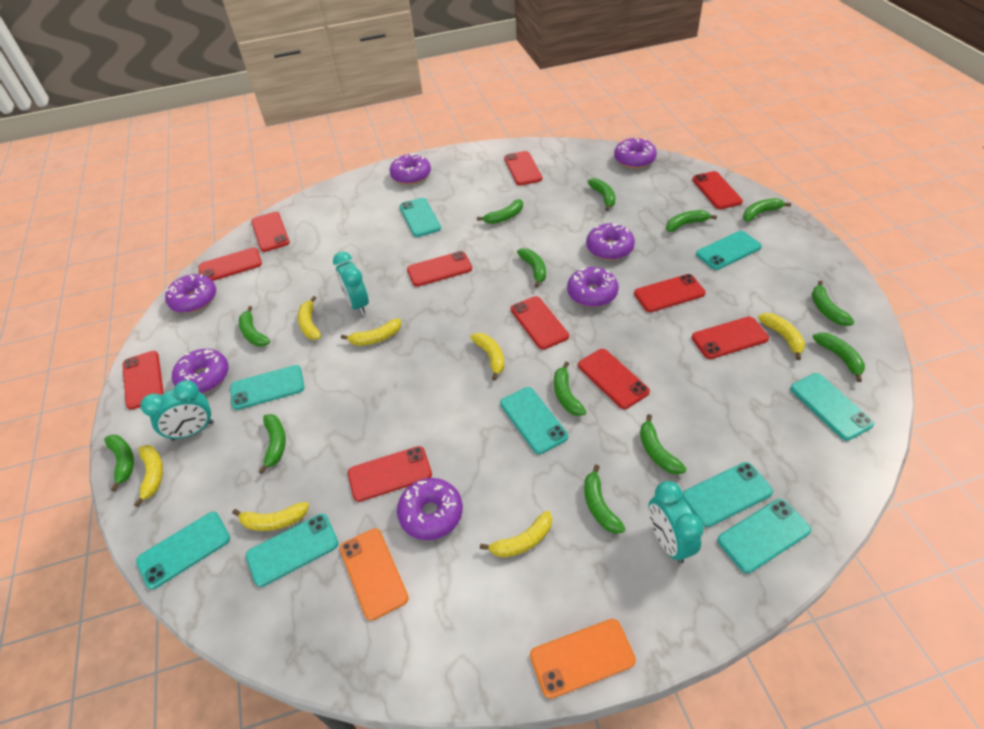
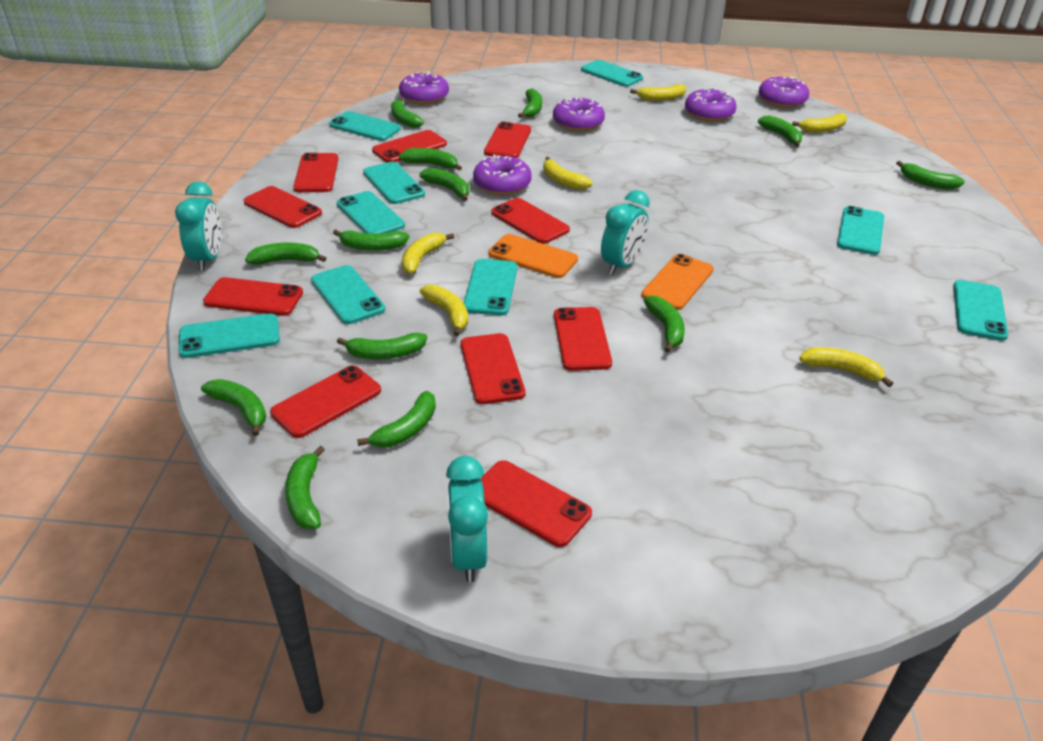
purple donut: 7 -> 5
red phone: 11 -> 10
yellow banana: 7 -> 6

